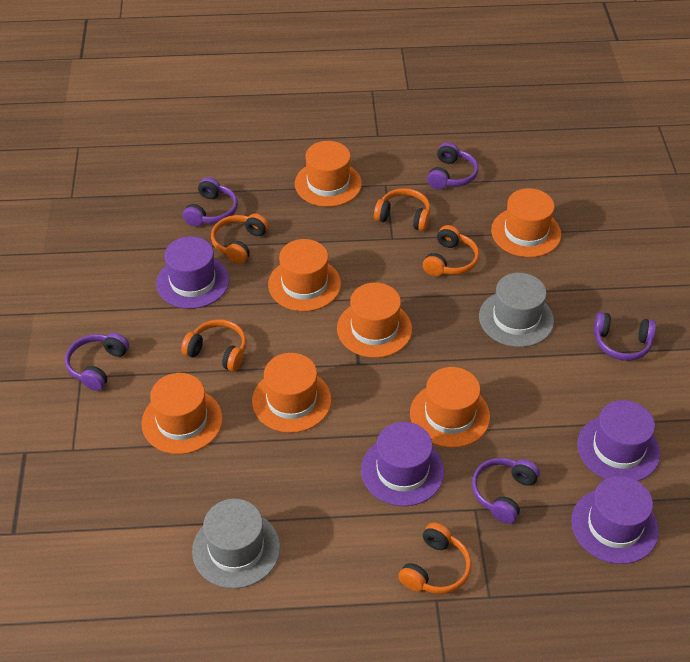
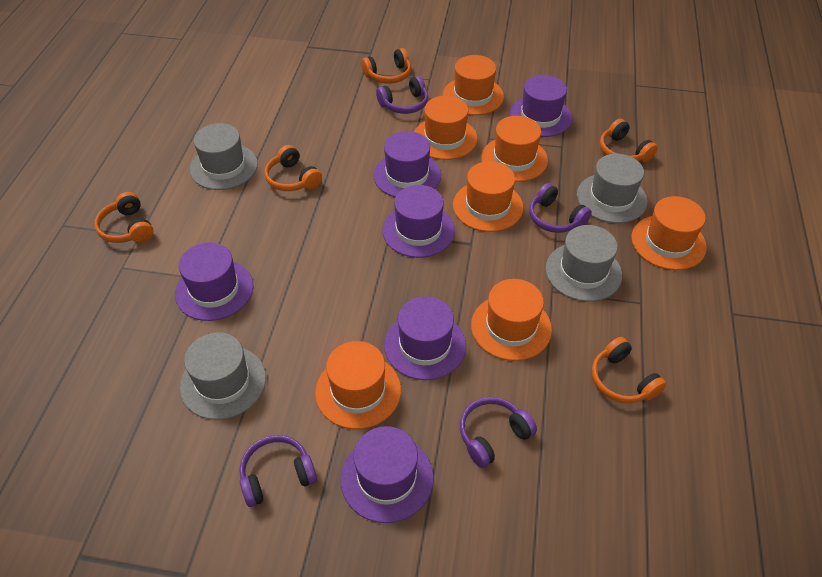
grey hat: 2 -> 4
purple hat: 4 -> 6
purple headphones: 5 -> 4

